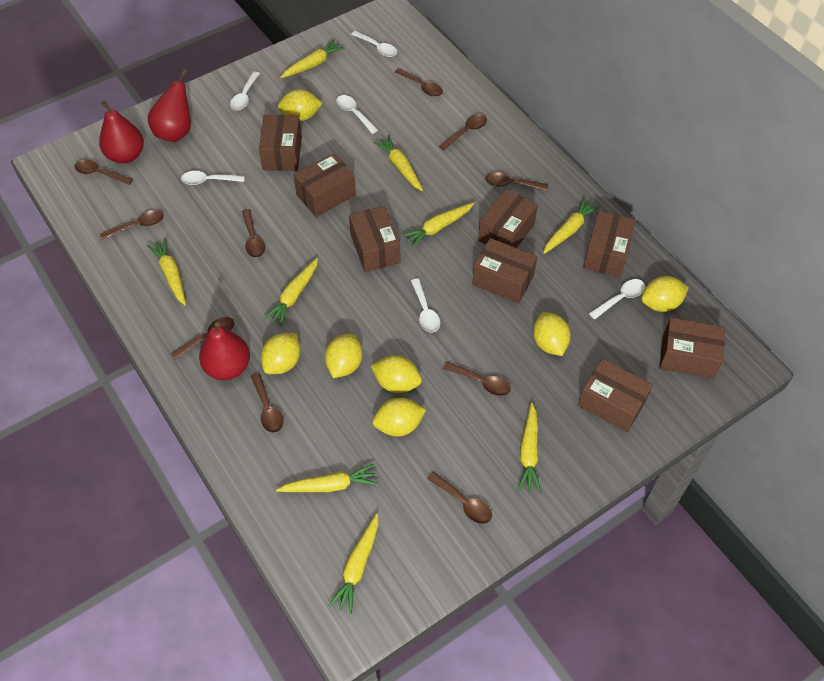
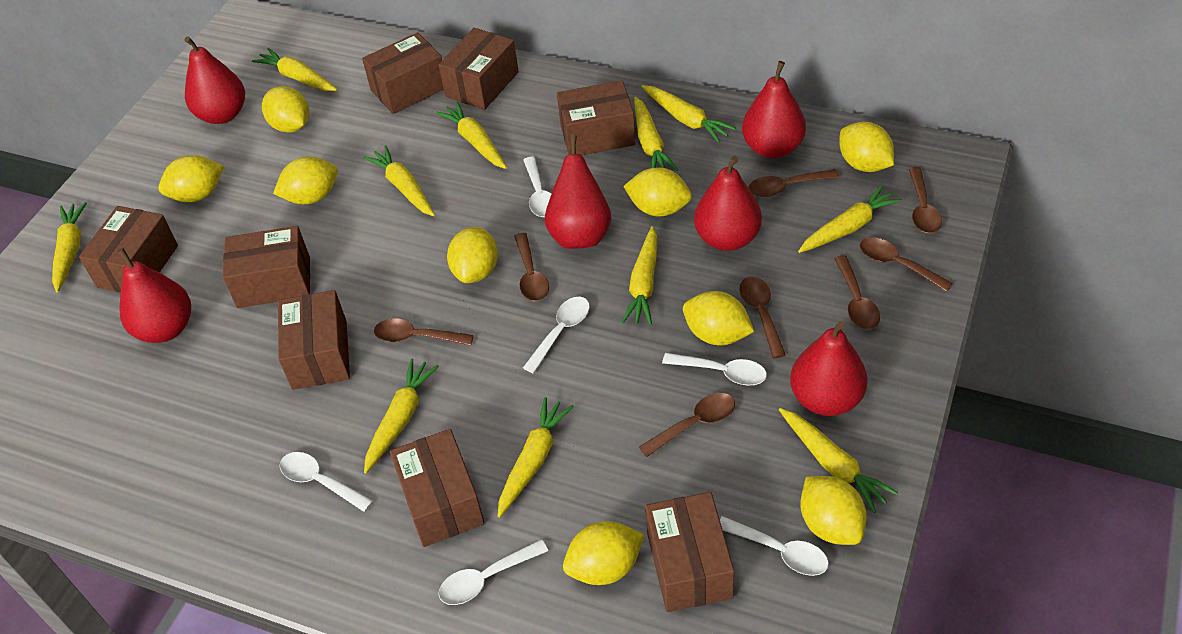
brown spoon: 10 -> 8
red pear: 3 -> 6
yellow carrot: 9 -> 11
yellow lemon: 7 -> 9

